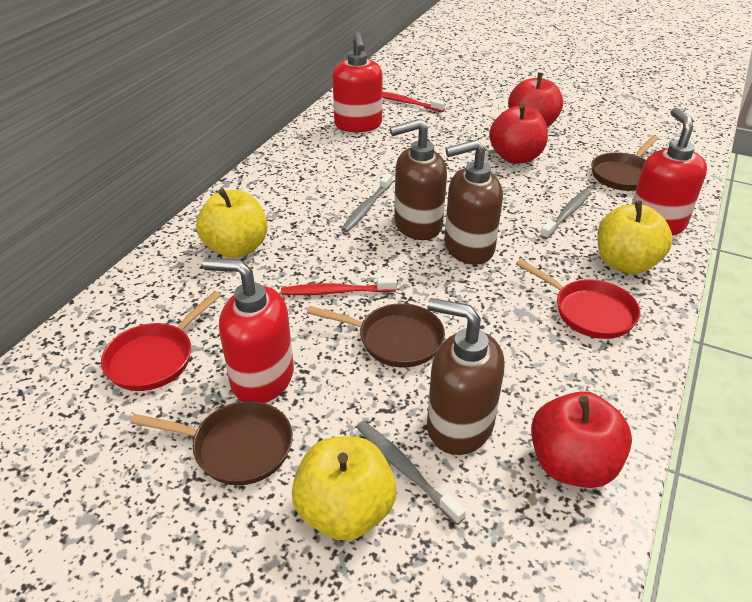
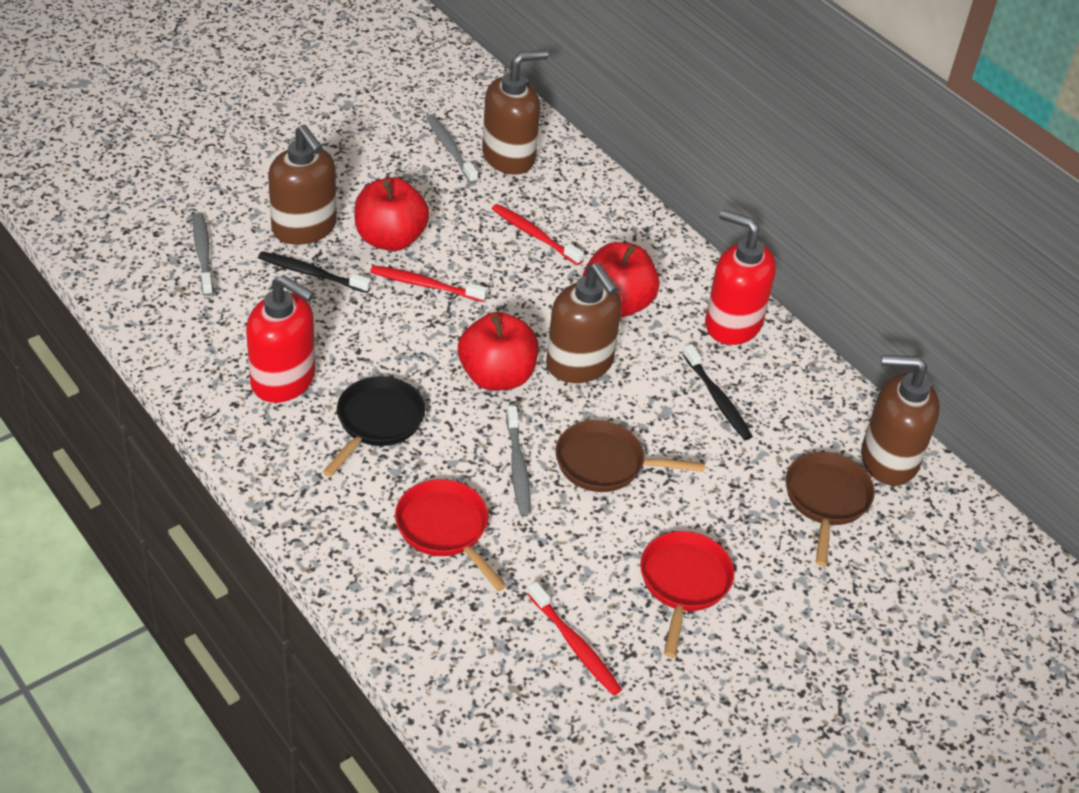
black pan: 0 -> 1
black toothbrush: 0 -> 2
brown pan: 3 -> 2
brown soap dispenser: 3 -> 4
red soap dispenser: 3 -> 2
red toothbrush: 2 -> 3
yellow apple: 3 -> 0

